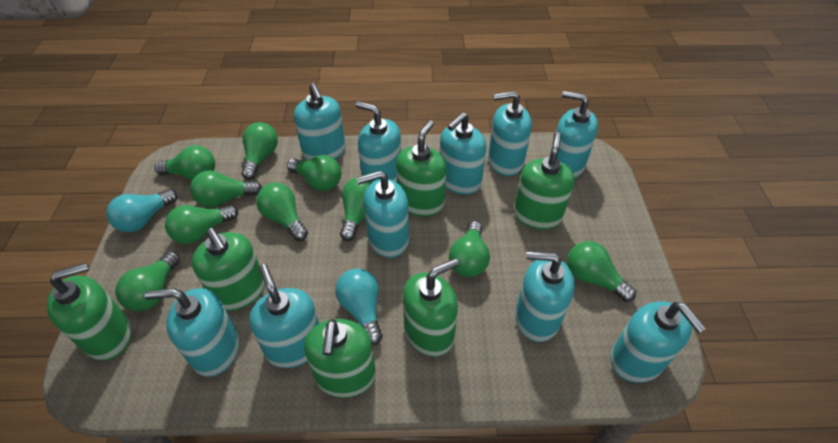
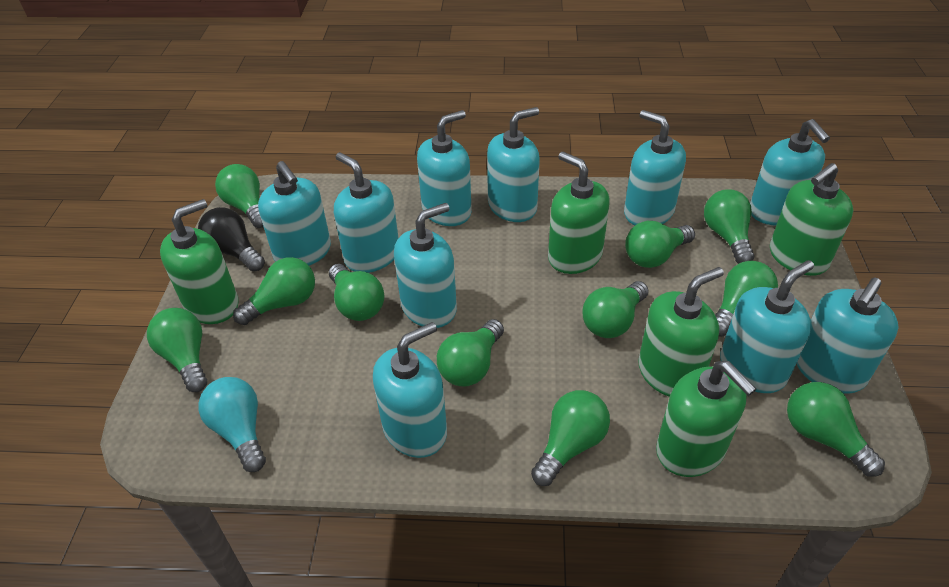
black light bulb: 0 -> 1
green light bulb: 10 -> 11
green soap dispenser: 6 -> 5
turquoise light bulb: 2 -> 1

